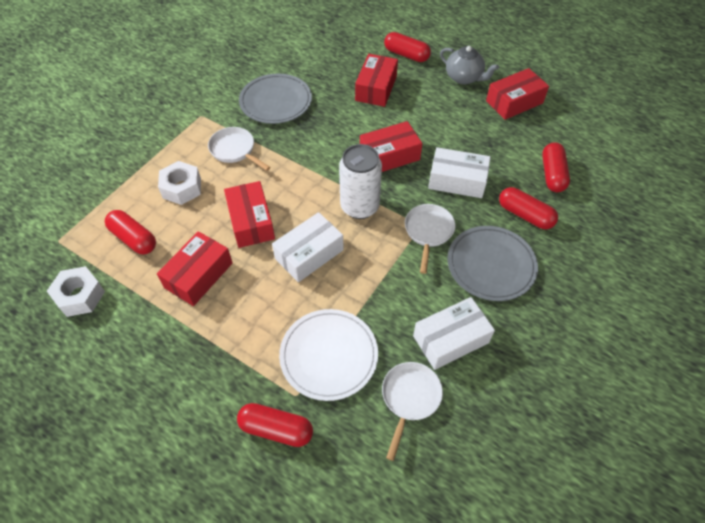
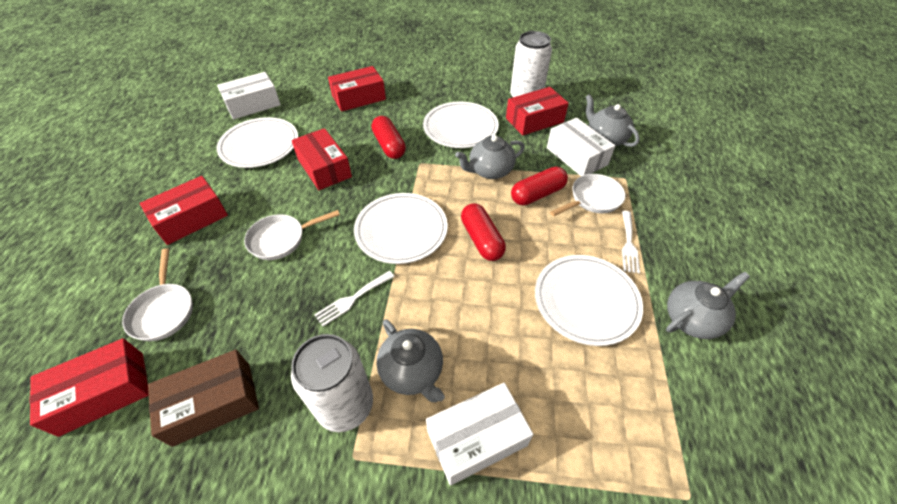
brown box: 0 -> 1
grey plate: 2 -> 0
grey teapot: 1 -> 4
red capsule: 5 -> 3
white can: 1 -> 2
white fork: 0 -> 2
white nut: 2 -> 0
white plate: 1 -> 4

